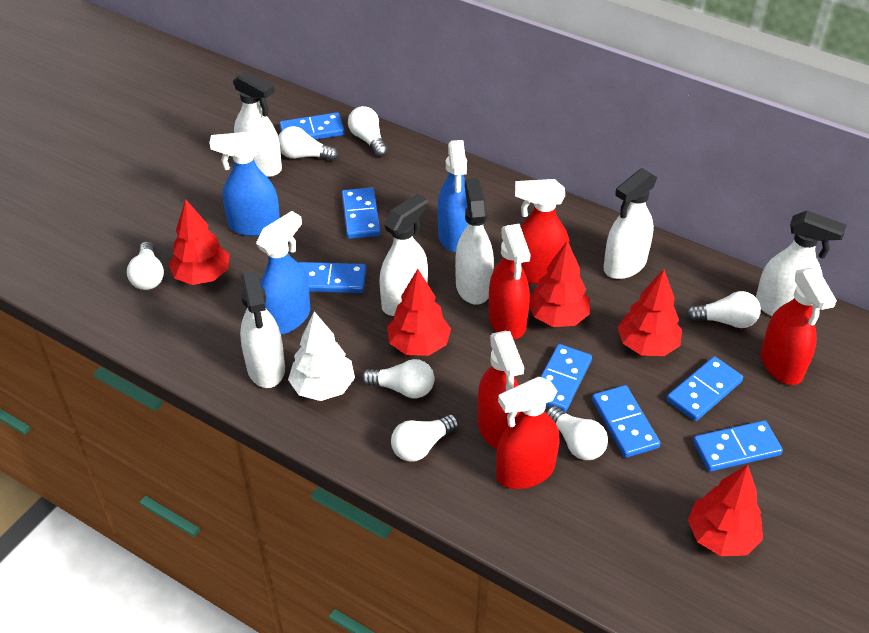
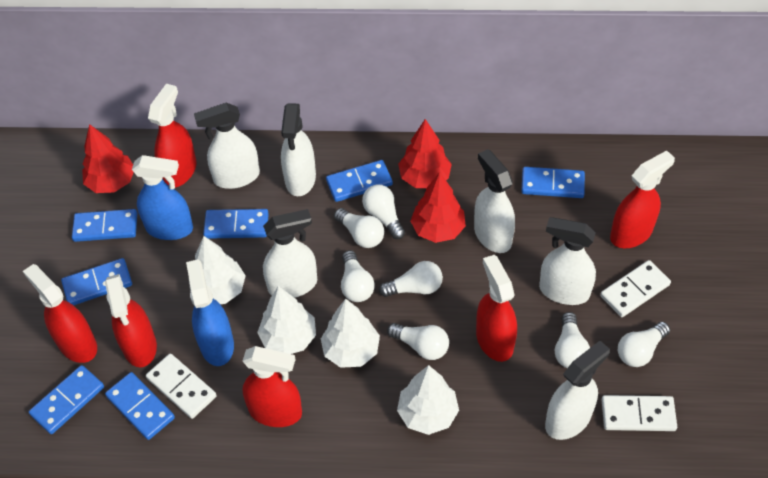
blue spray bottle: 3 -> 2
red spray bottle: 5 -> 6
red tree: 5 -> 3
white domino: 0 -> 3
white tree: 1 -> 4

